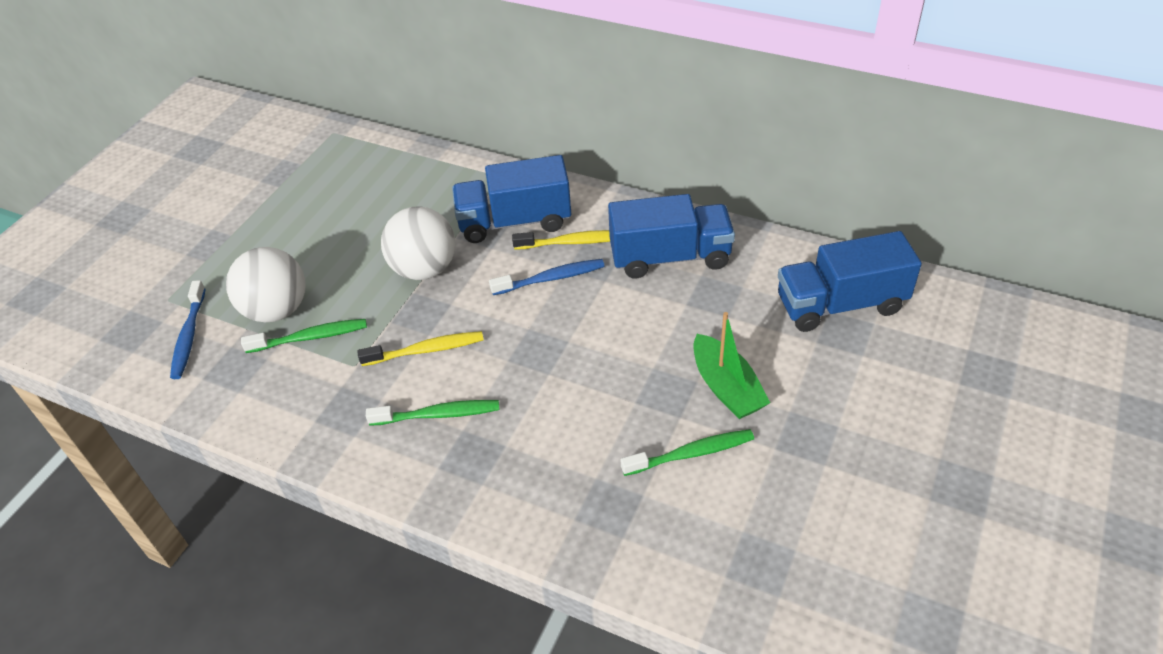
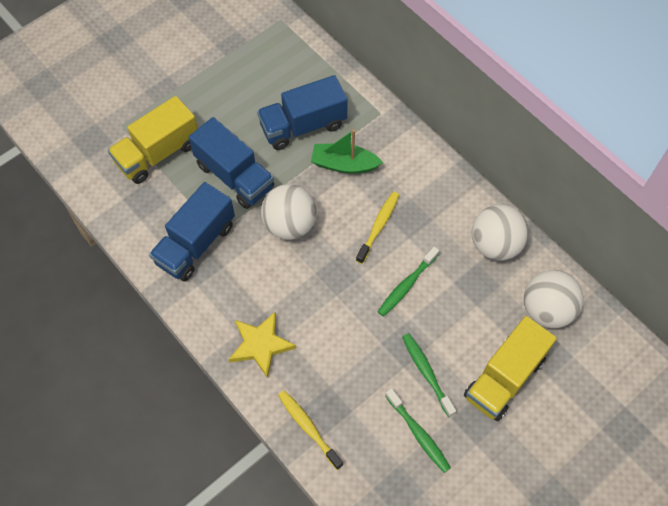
blue toothbrush: 2 -> 0
white ball: 2 -> 3
yellow star: 0 -> 1
yellow truck: 0 -> 2

